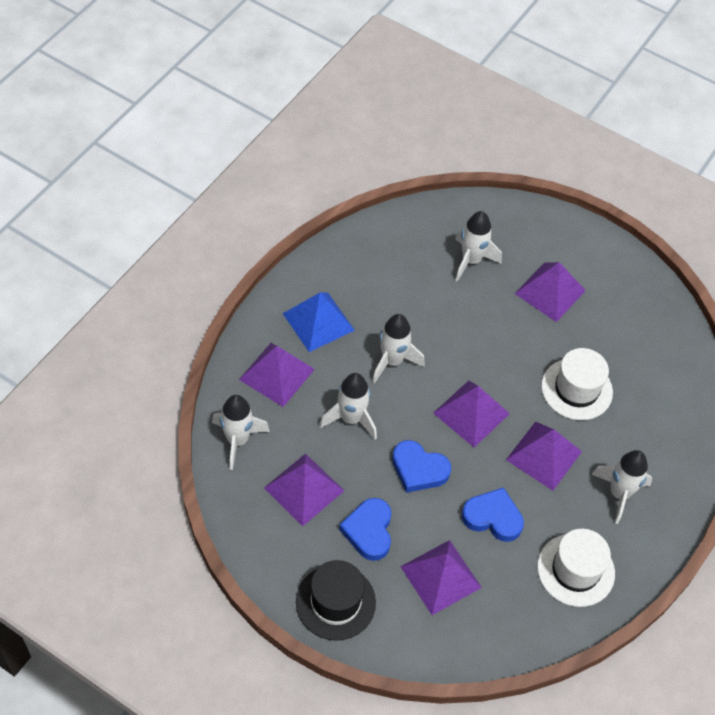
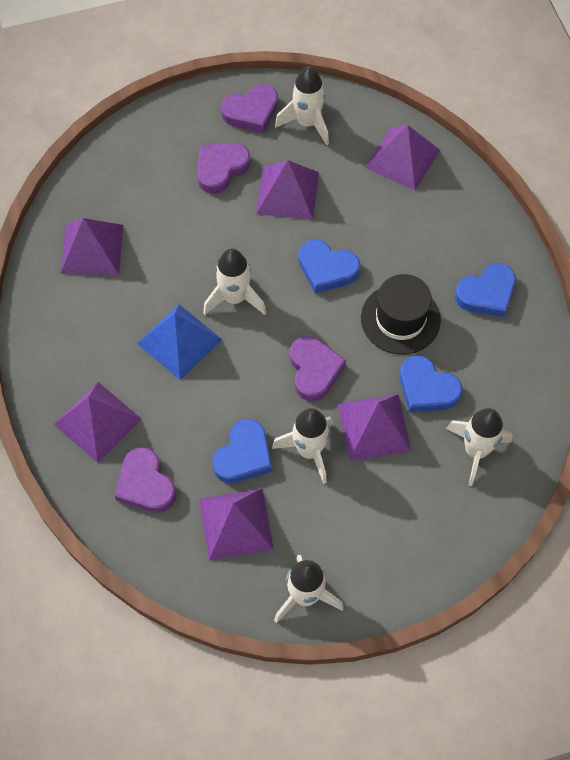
blue heart: 3 -> 4
purple heart: 0 -> 4
white hat: 2 -> 0

